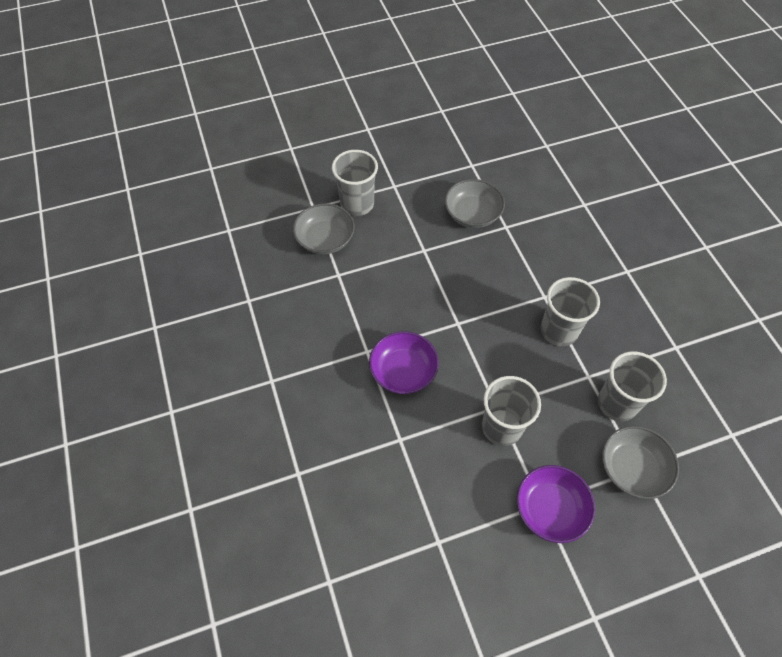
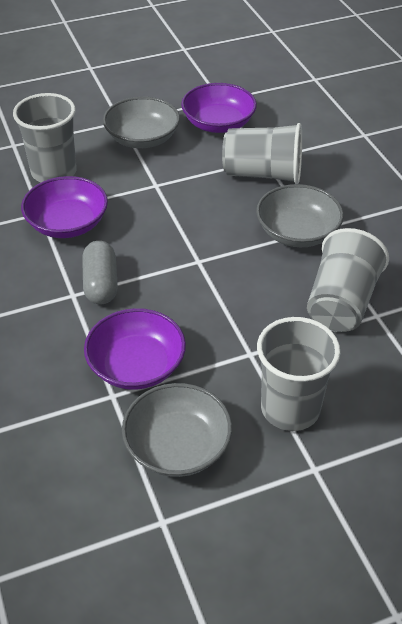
grey capsule: 0 -> 1
purple bowl: 2 -> 3

